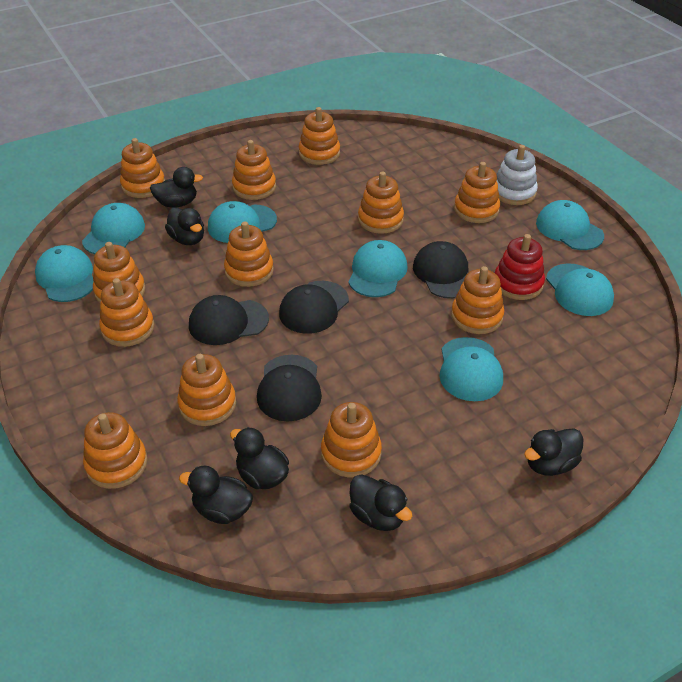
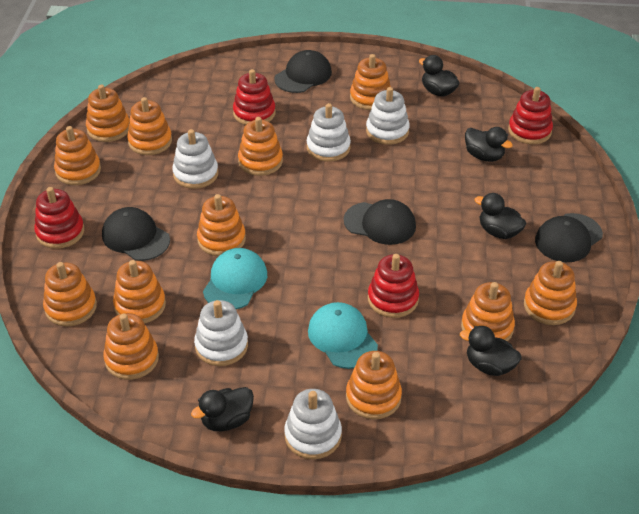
black duck: 6 -> 5
red stacking toy: 1 -> 4
turquoise cap: 7 -> 2
white stacking toy: 1 -> 5

